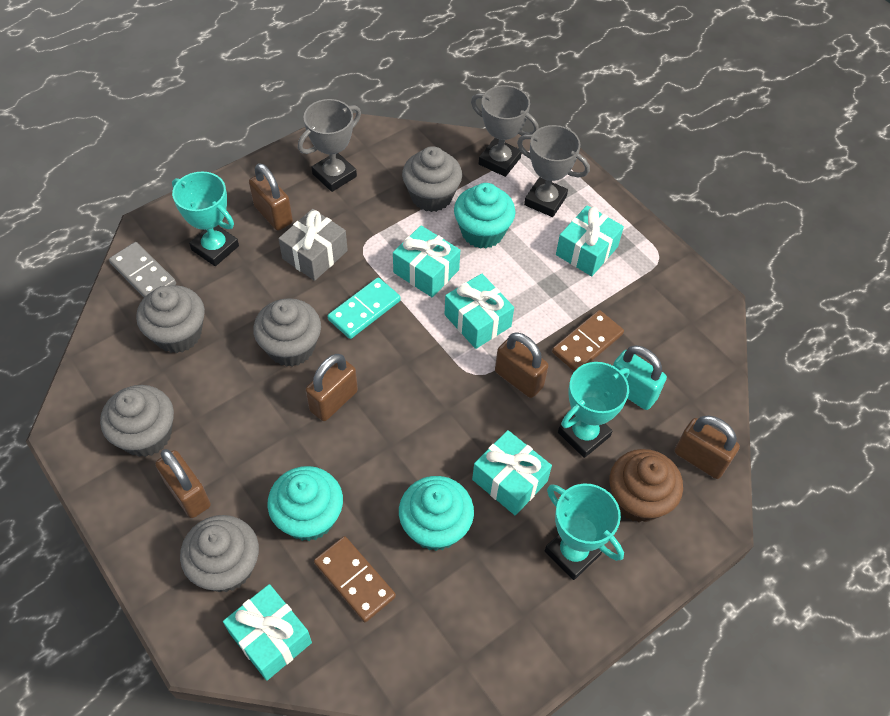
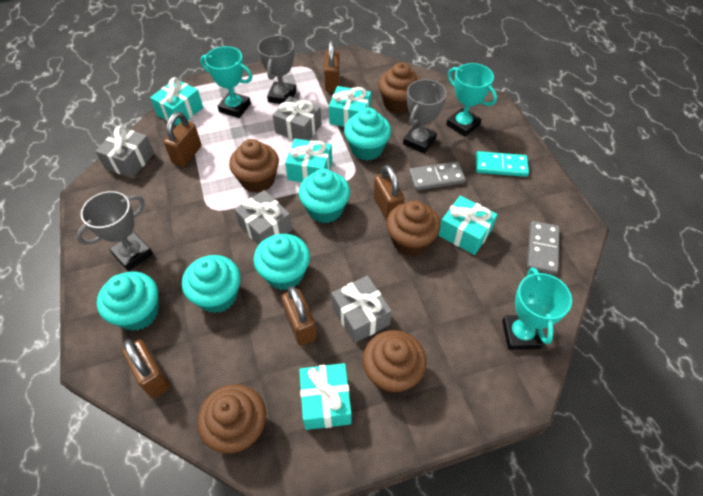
brown cupcake: 1 -> 5
brown domino: 2 -> 0
grey cupcake: 5 -> 0
grey domino: 1 -> 2
grey gift: 1 -> 4
turquoise cupcake: 3 -> 5
turquoise padlock: 1 -> 0

